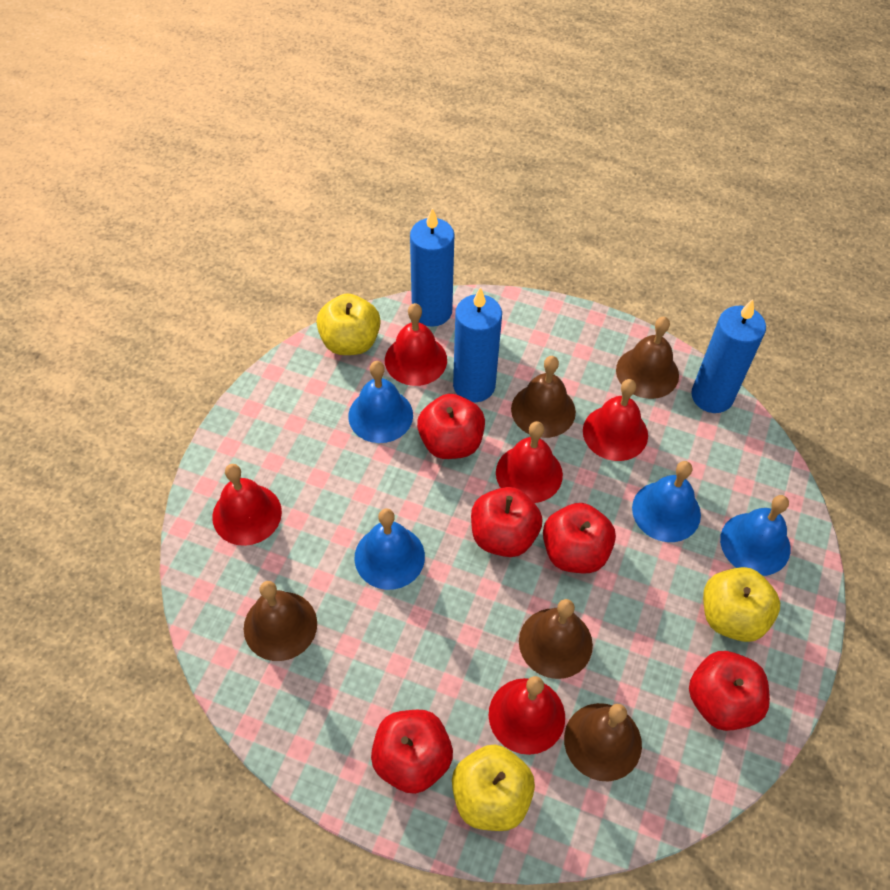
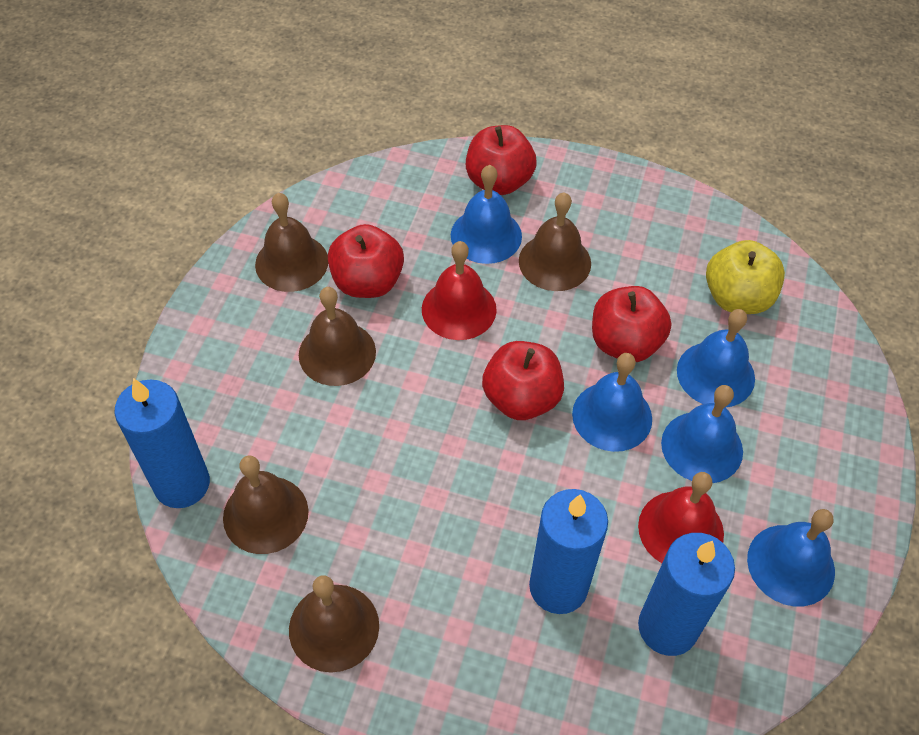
blue bell: 4 -> 5
red apple: 5 -> 4
red bell: 5 -> 2
yellow apple: 3 -> 1

